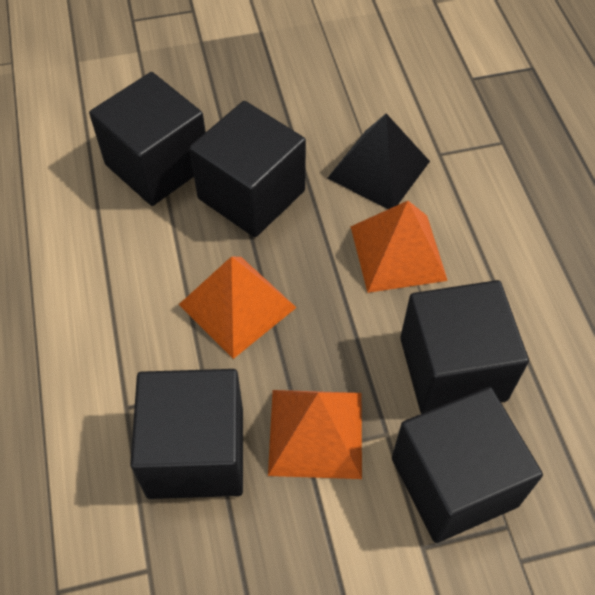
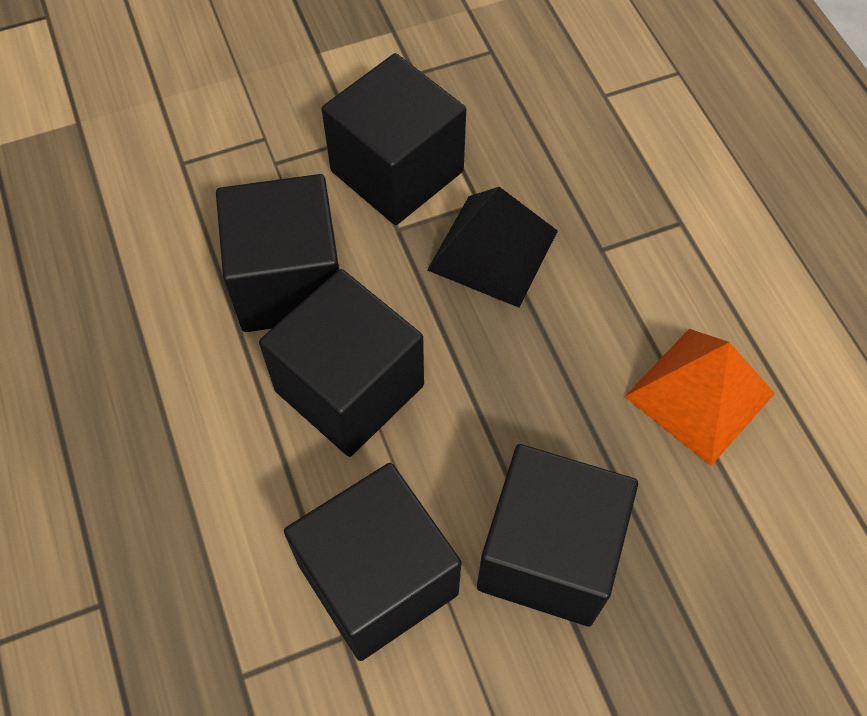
orange pyramid: 3 -> 1

